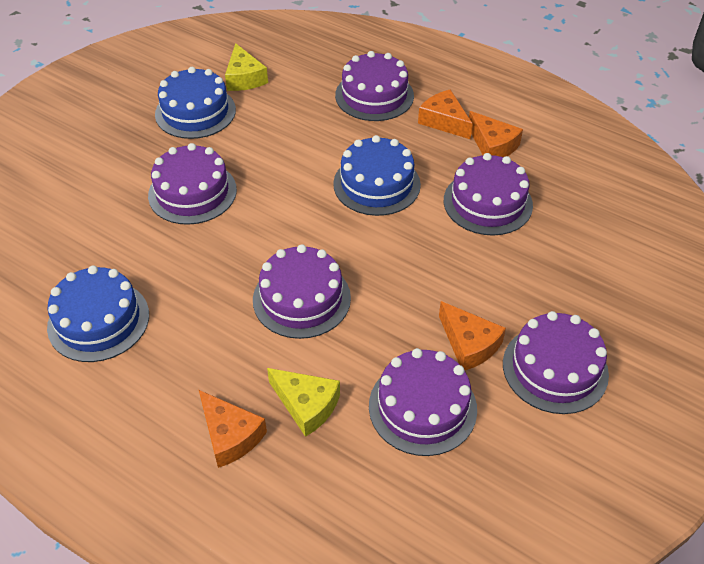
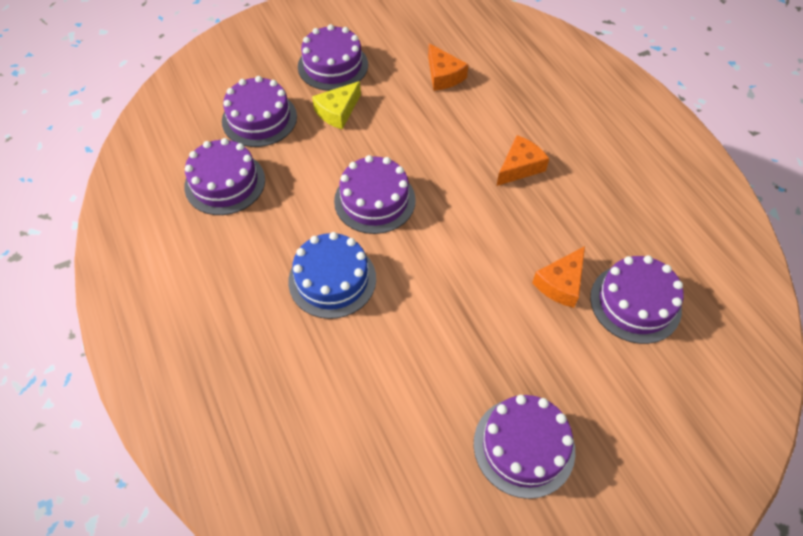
blue cake: 3 -> 1
orange cheese: 4 -> 3
yellow cheese: 2 -> 1

